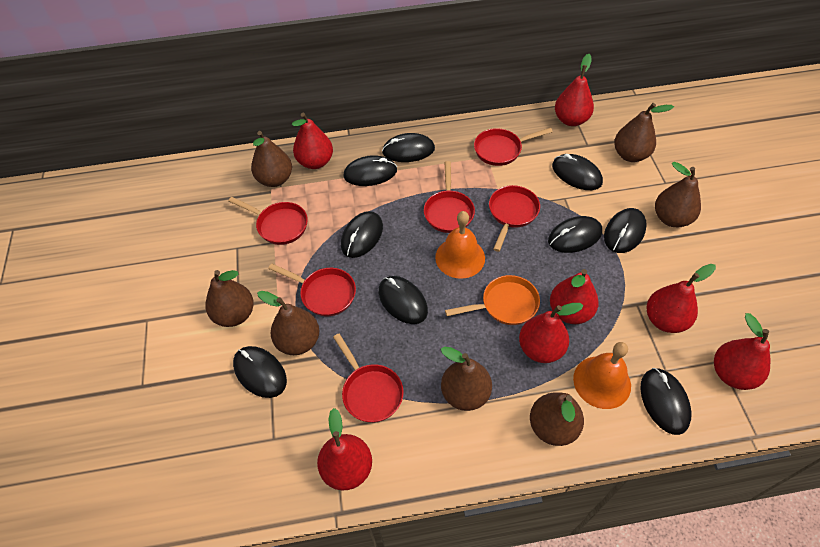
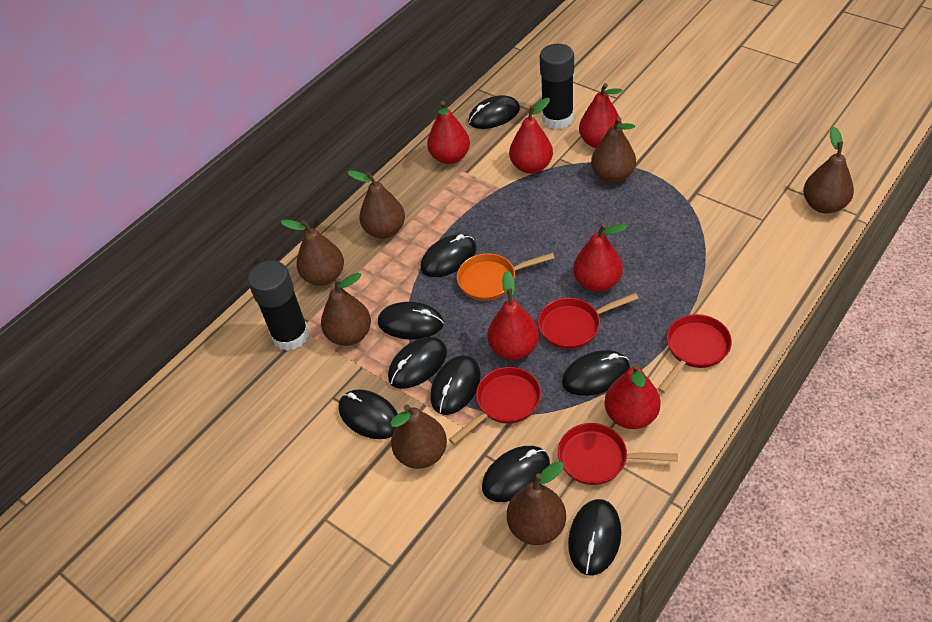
black glue stick: 0 -> 2
orange bell: 2 -> 0
red pan: 6 -> 4
red pear: 7 -> 6

